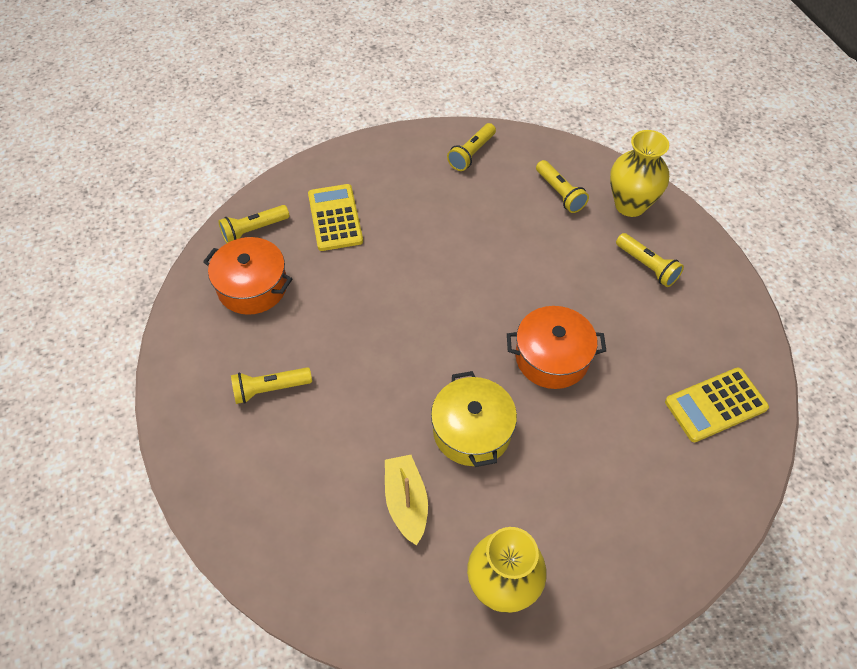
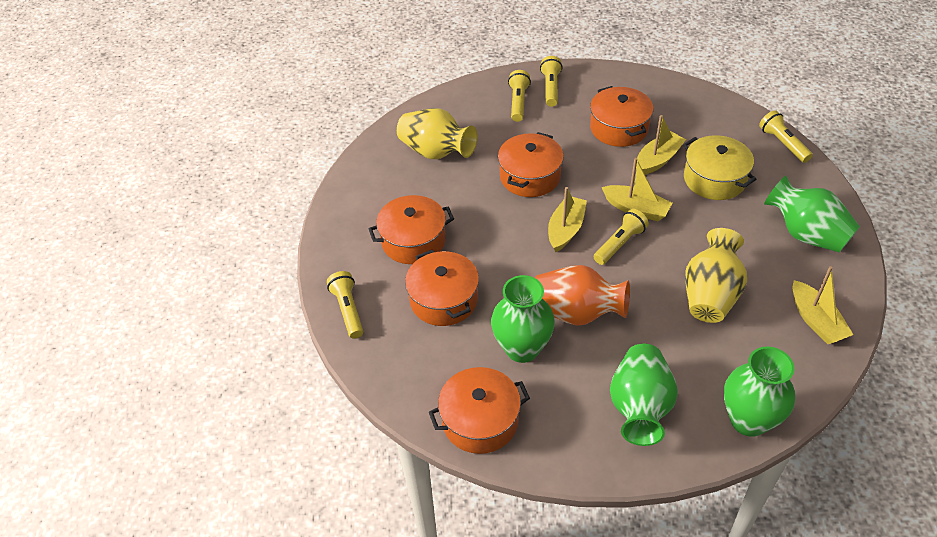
green vase: 0 -> 4
orange pot: 2 -> 5
orange vase: 0 -> 1
yellow boat: 1 -> 4
yellow calculator: 2 -> 0

